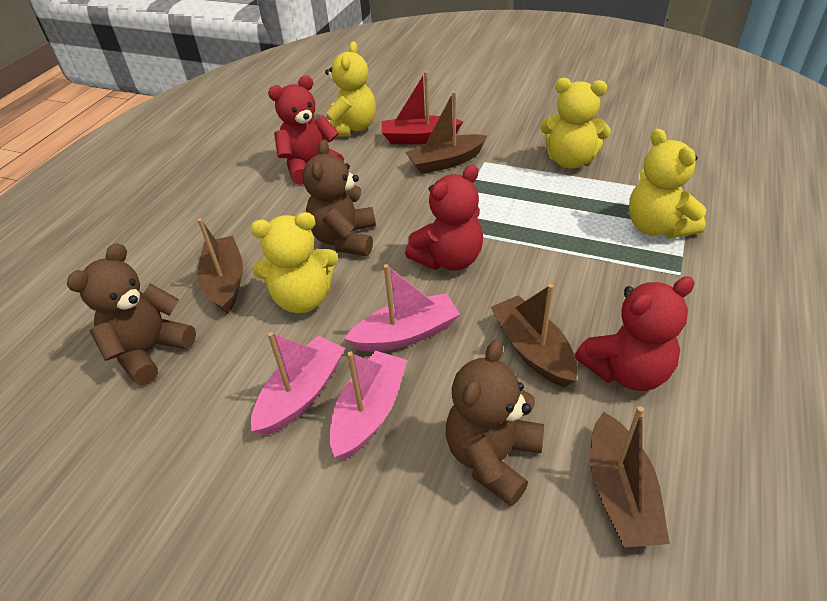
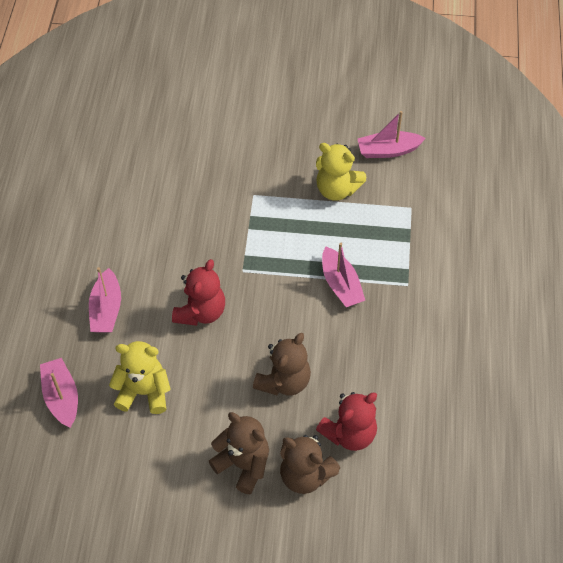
brown boat: 4 -> 0
pink boat: 3 -> 4
red boat: 1 -> 0
red teddy bear: 3 -> 2
yellow teddy bear: 4 -> 2

